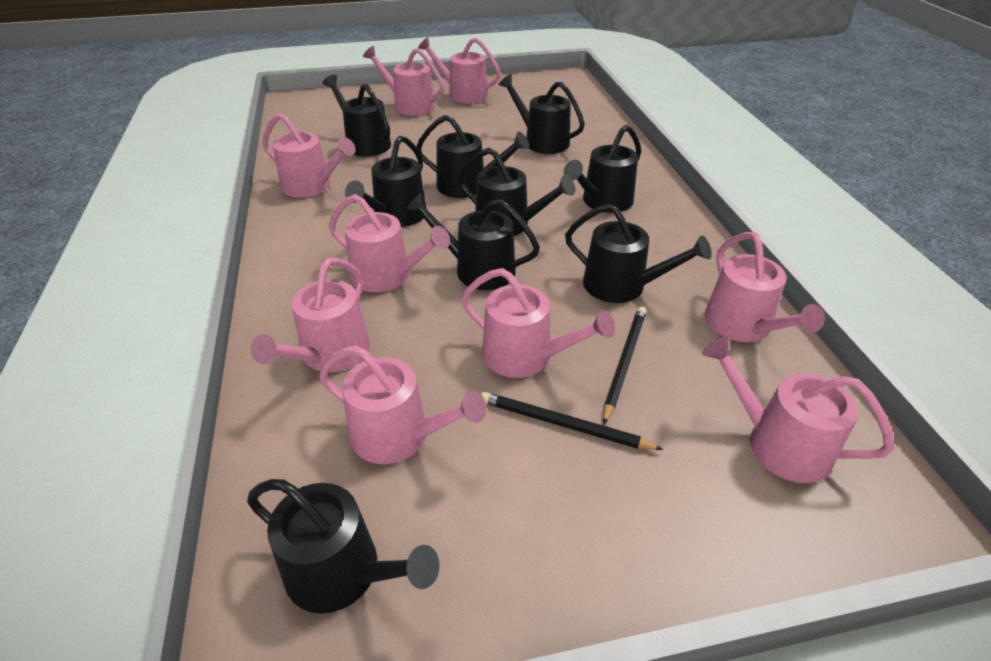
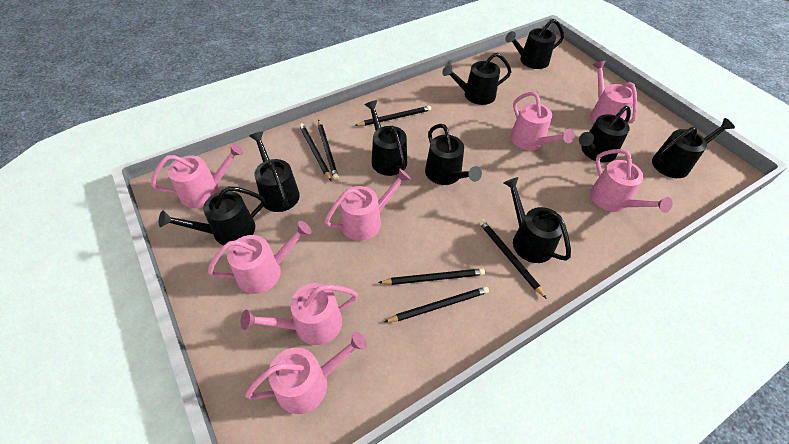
black pencil: 2 -> 6
pink watering can: 9 -> 8

